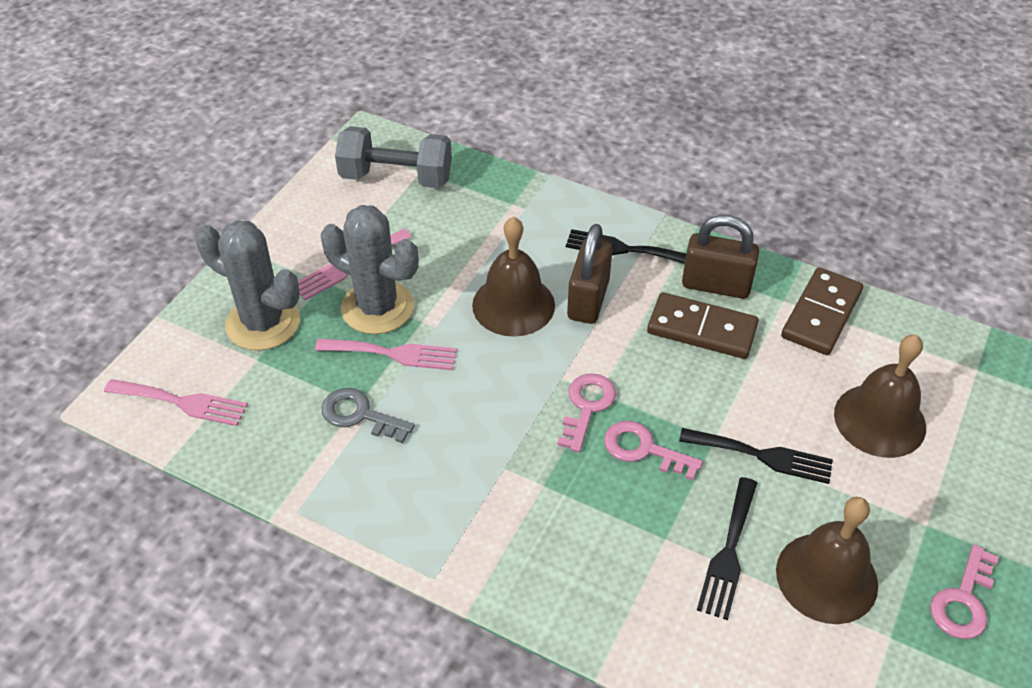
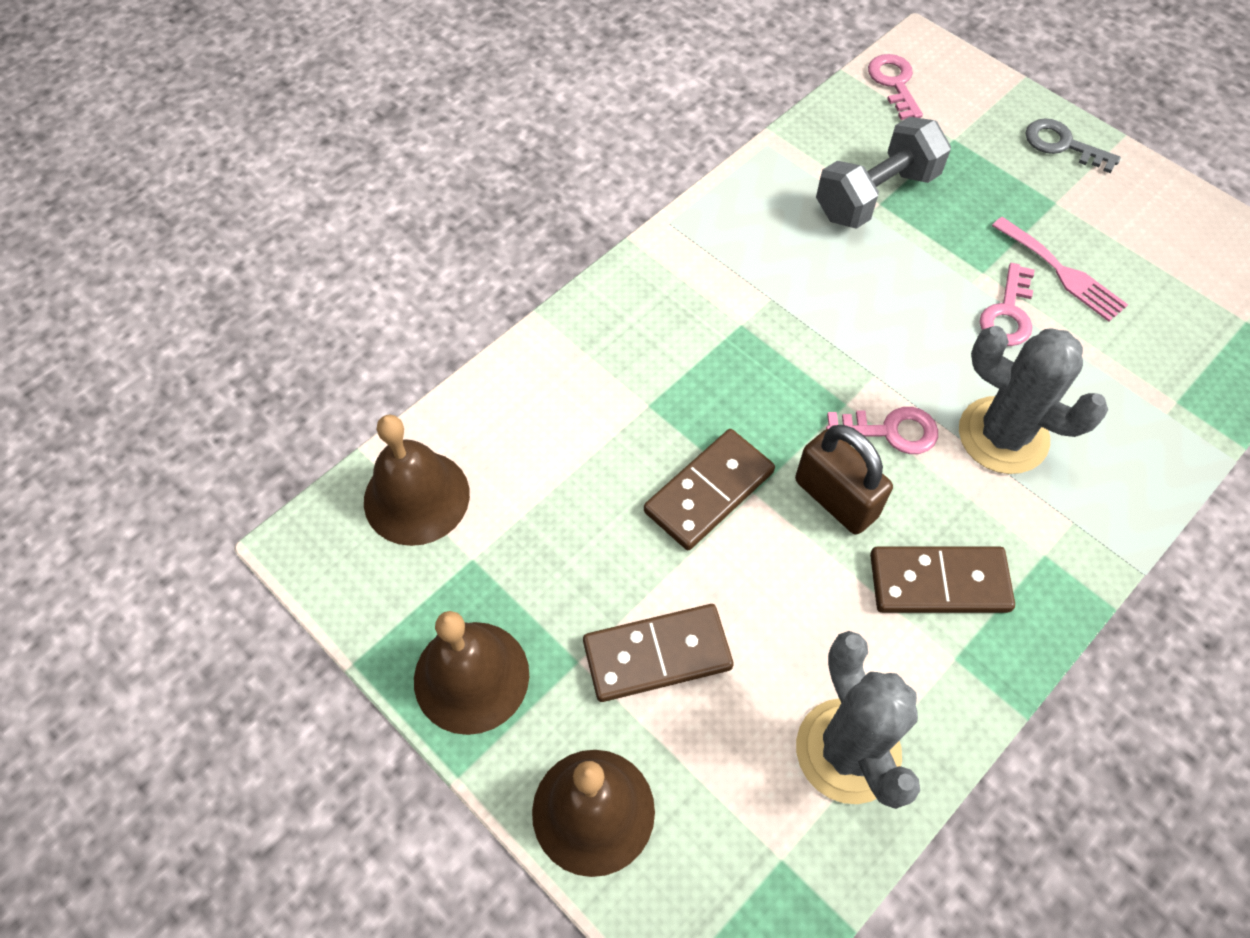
black fork: 3 -> 0
brown domino: 2 -> 3
brown padlock: 2 -> 1
pink fork: 3 -> 1

